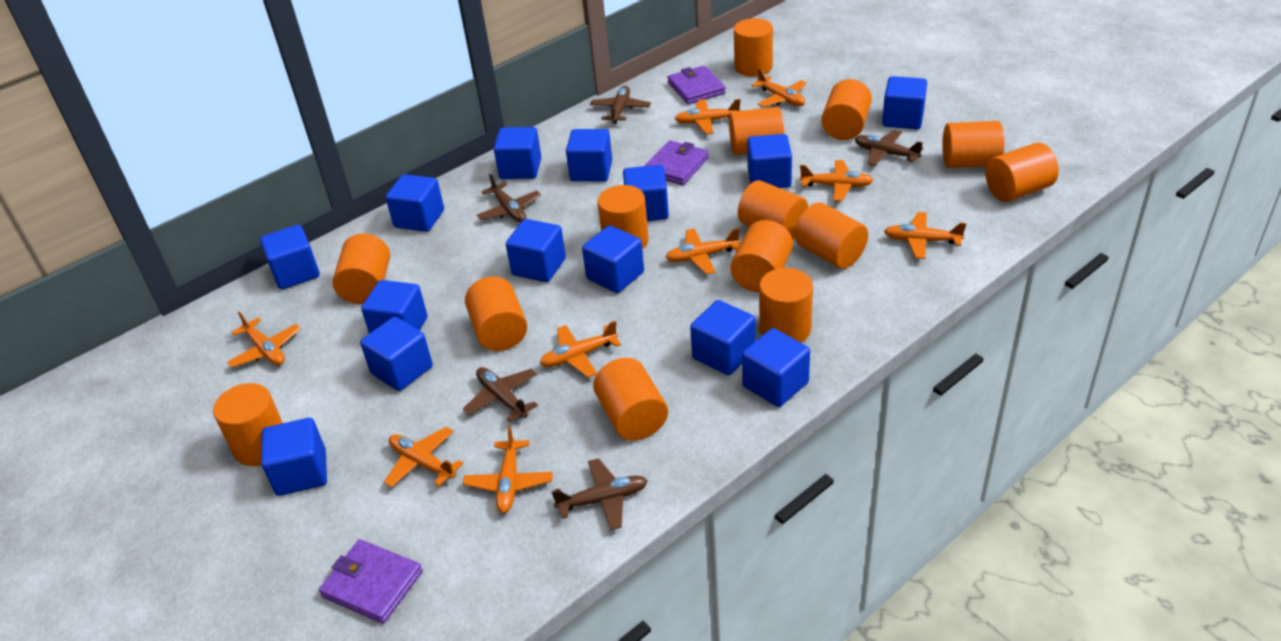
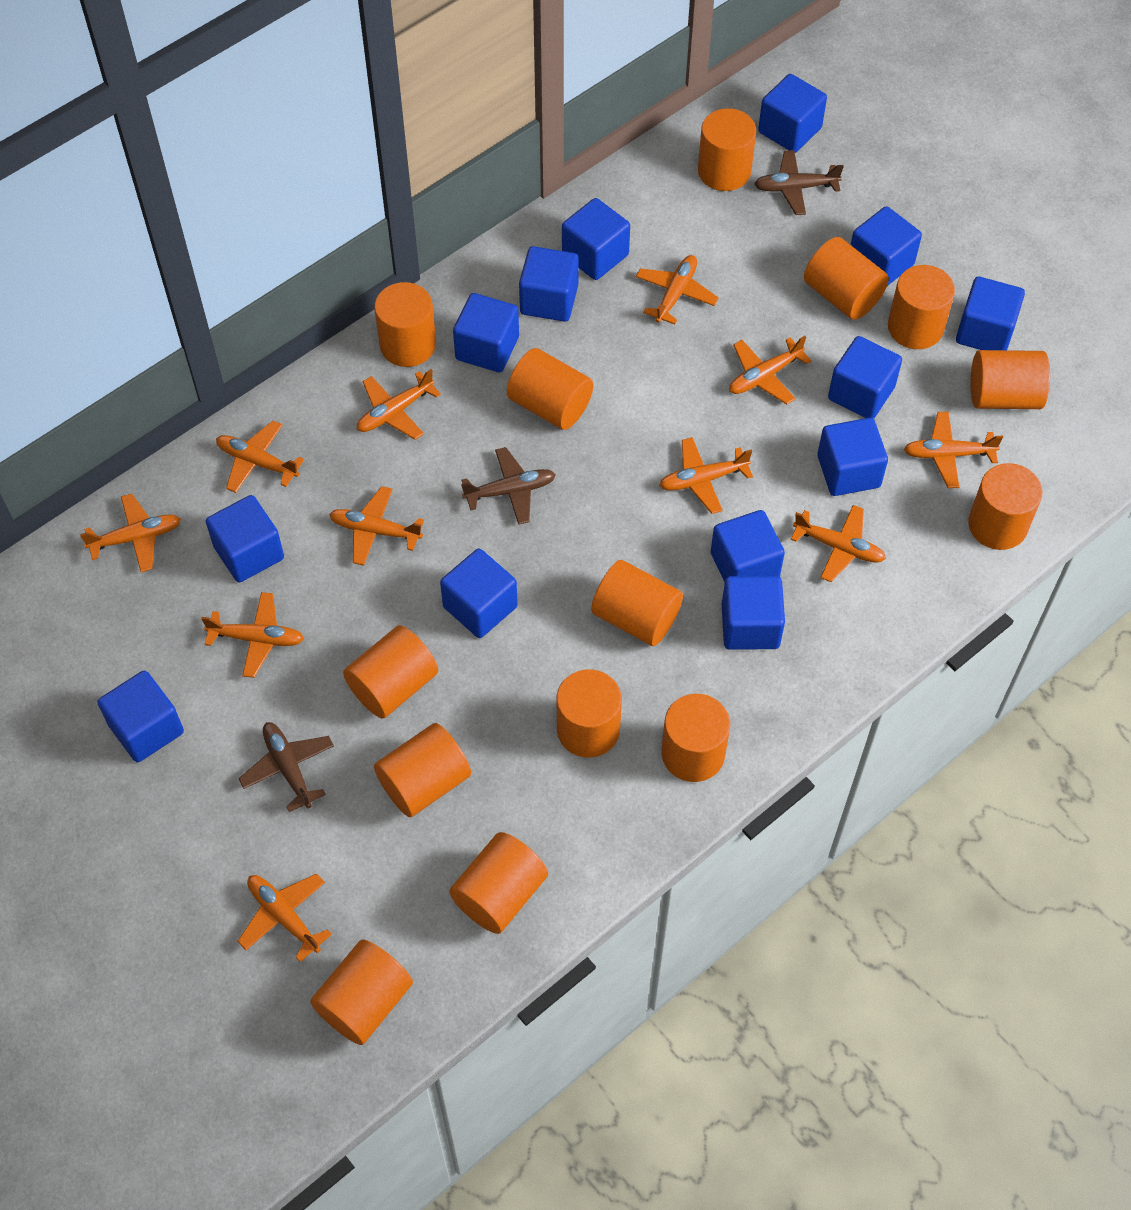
blue cube: 14 -> 13
brown plane: 5 -> 3
orange plane: 9 -> 11
purple wallet: 3 -> 0

